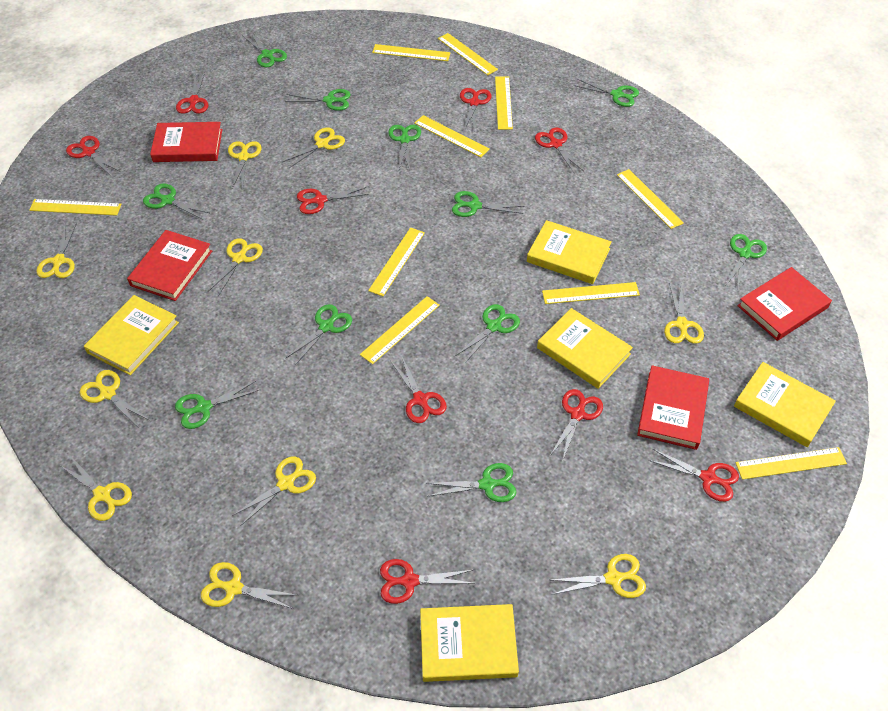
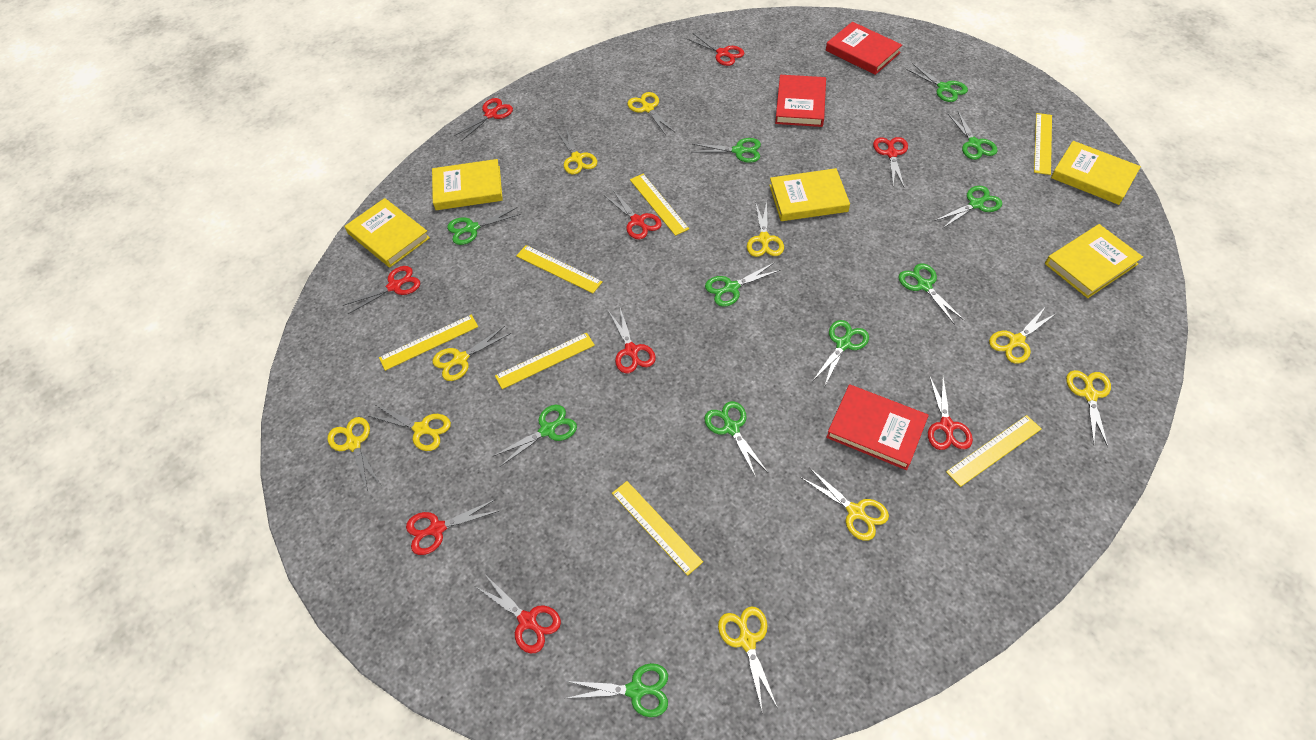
red book: 4 -> 3
yellow ruler: 10 -> 7

